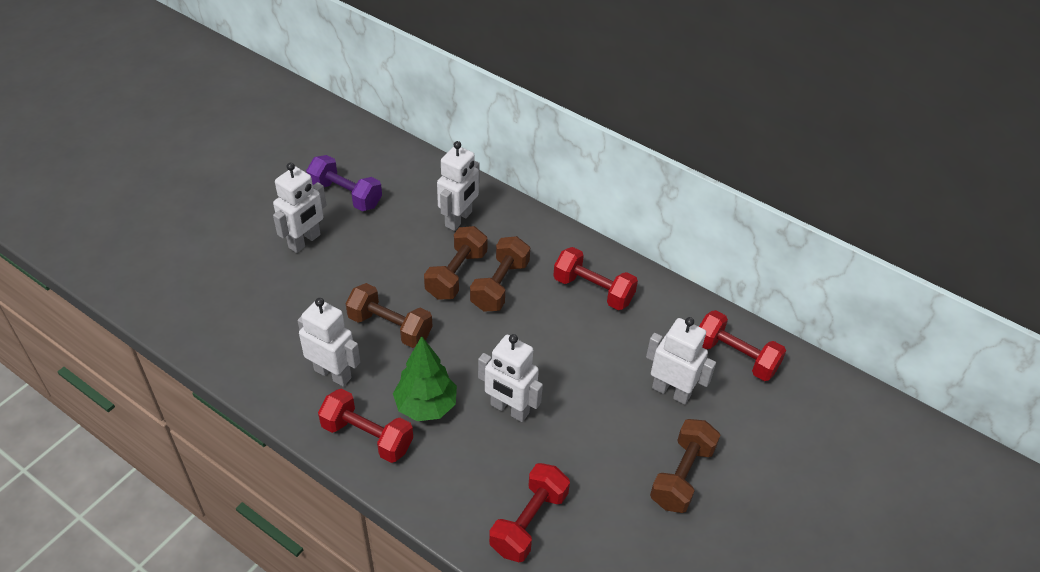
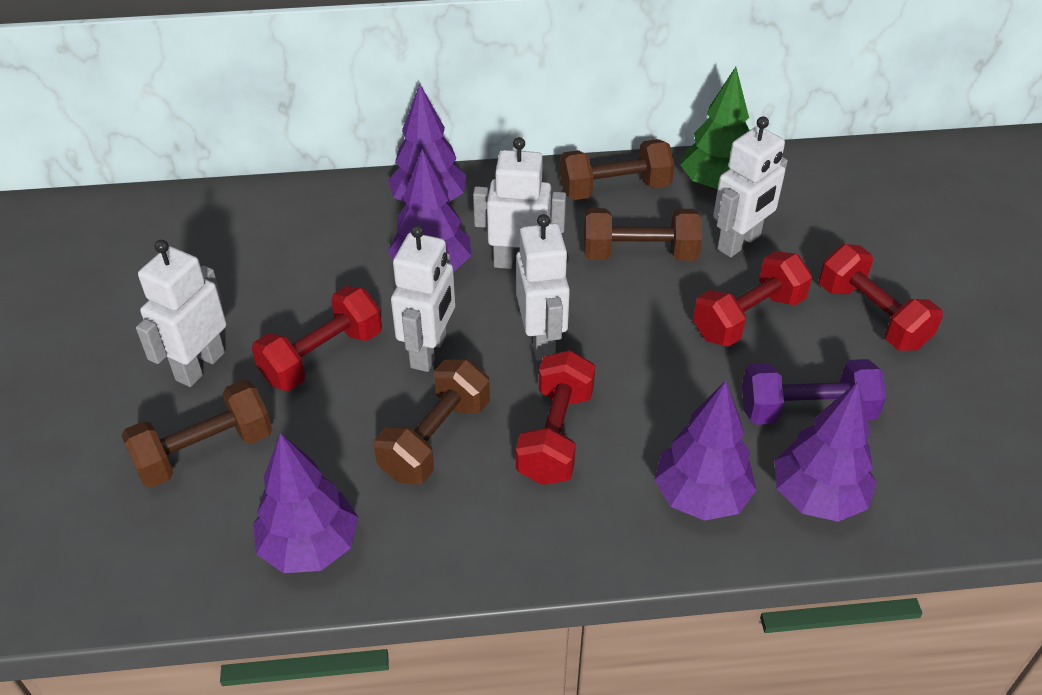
purple tree: 0 -> 5

